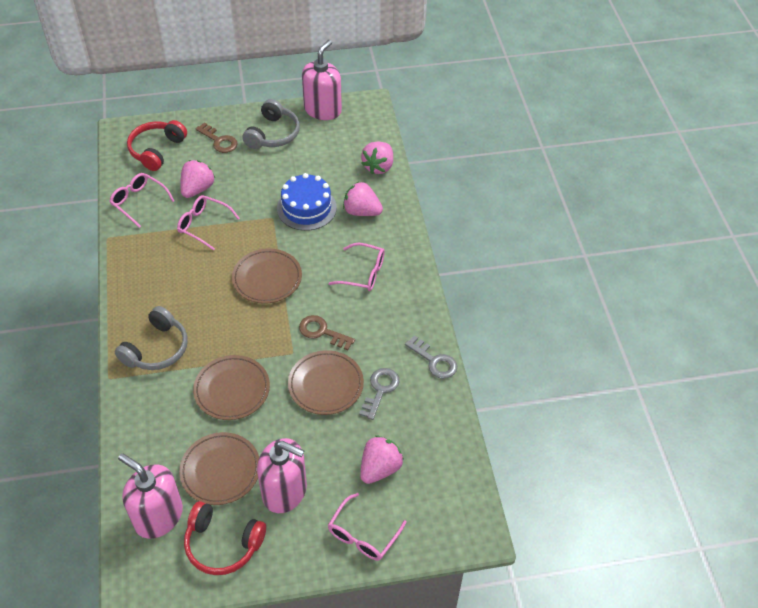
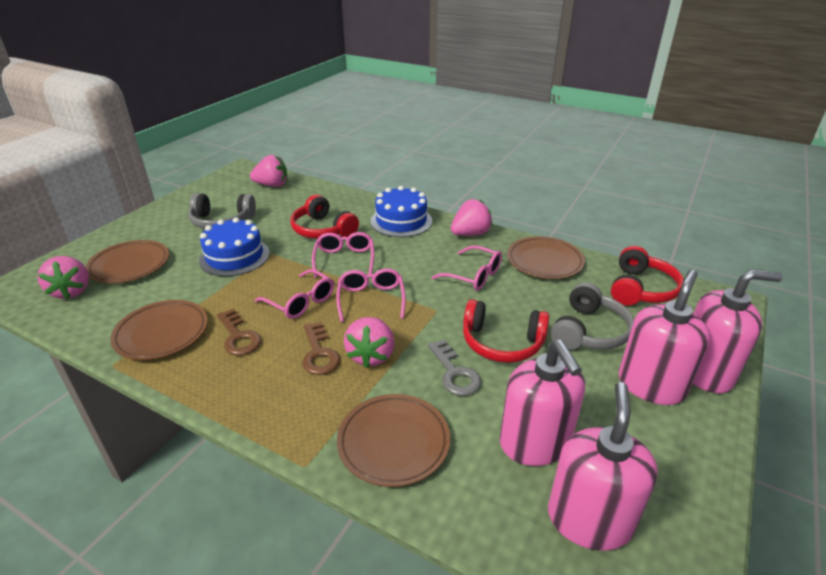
blue cake: 1 -> 2
grey key: 2 -> 1
pink soap dispenser: 3 -> 4
red headphones: 2 -> 3

